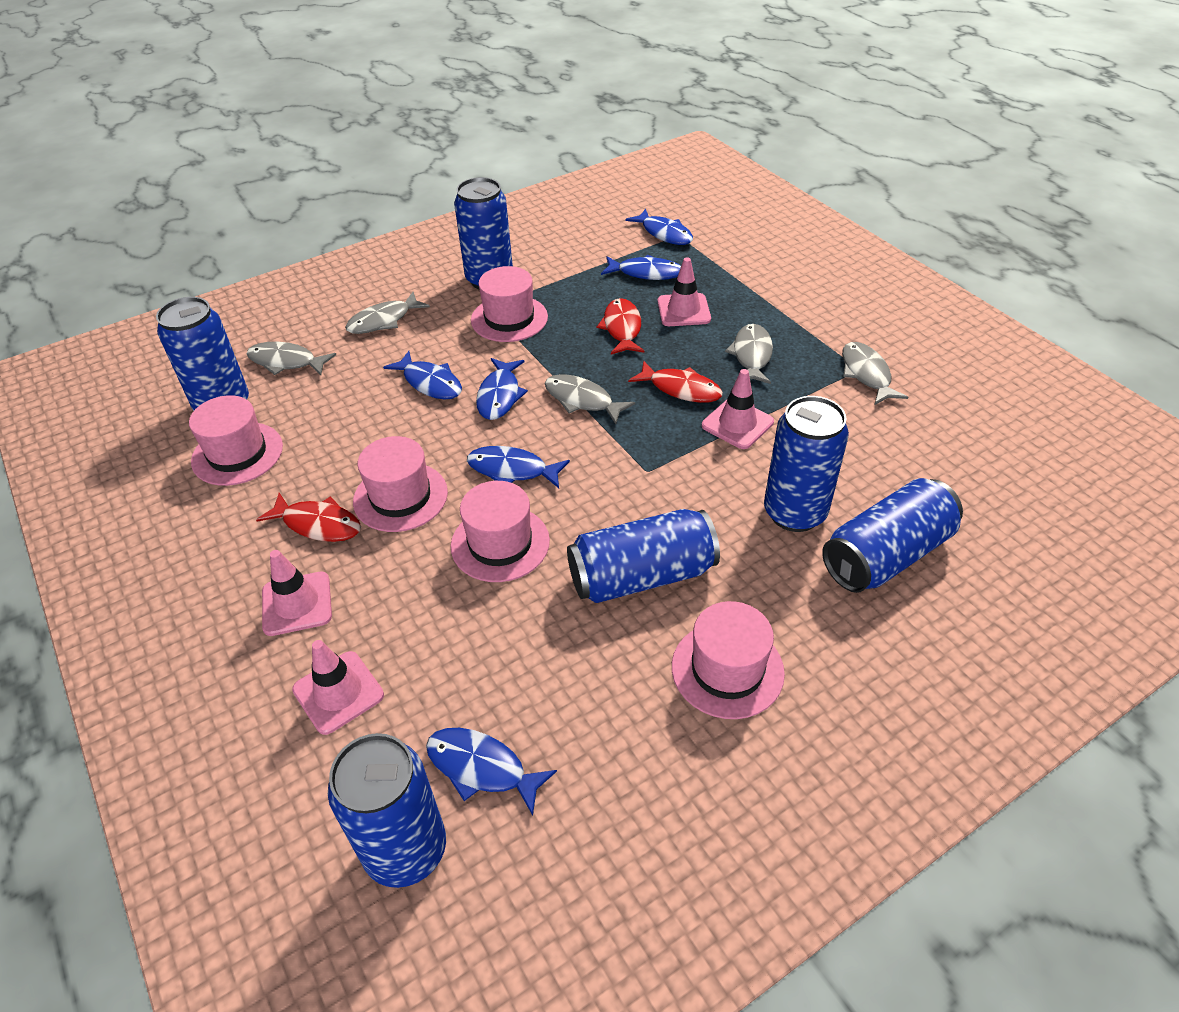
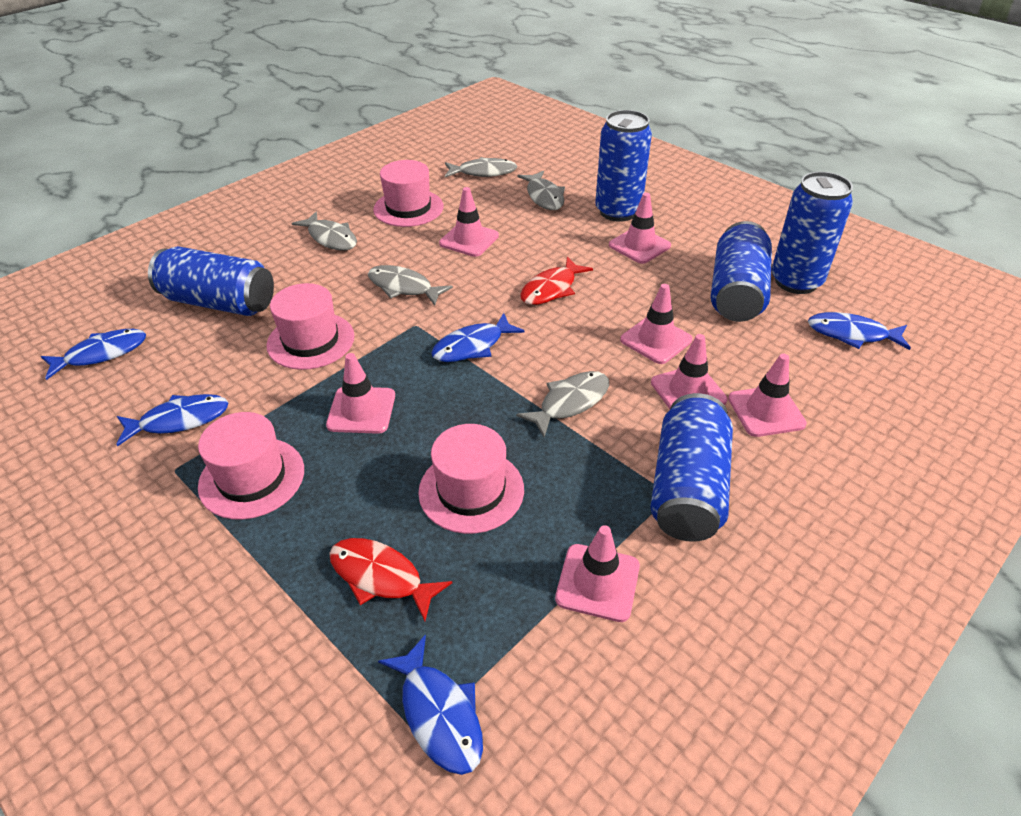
blue can: 6 -> 5
blue fish: 6 -> 5
pink hat: 5 -> 4
pink traffic cone: 4 -> 7
red fish: 3 -> 2

